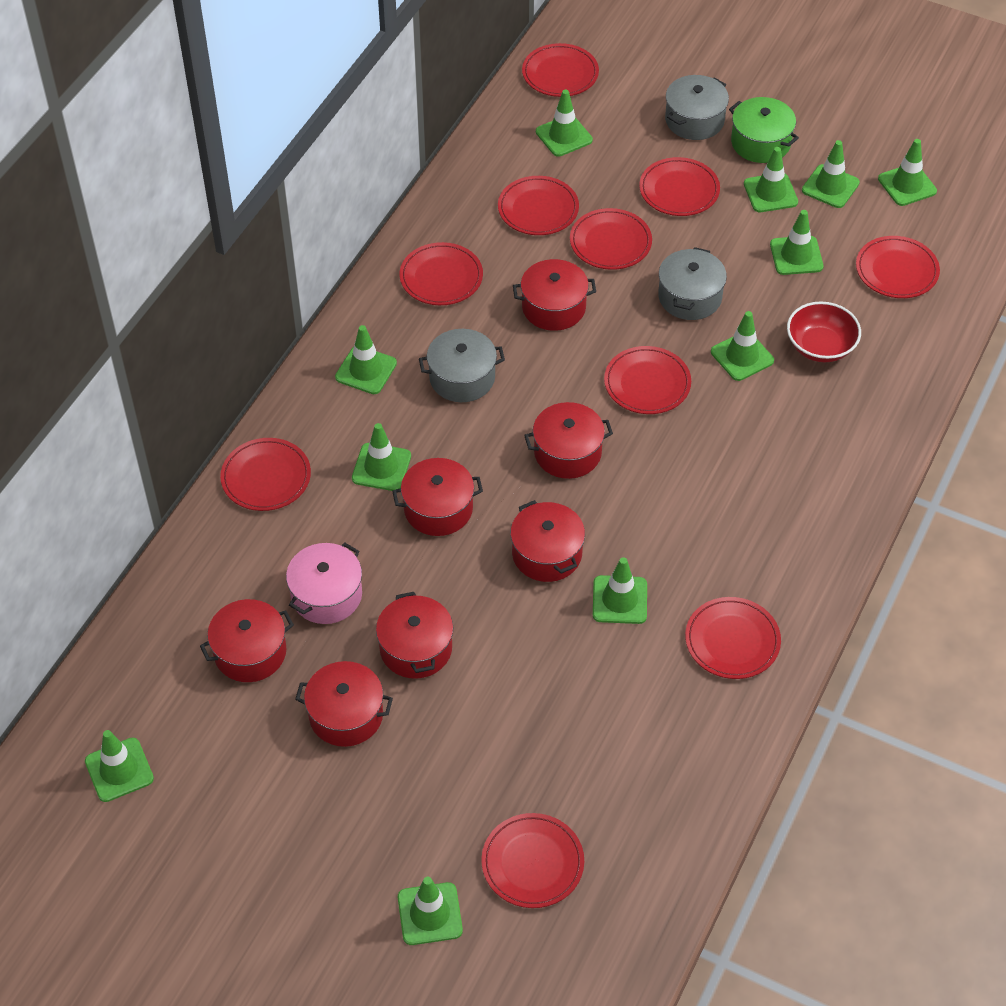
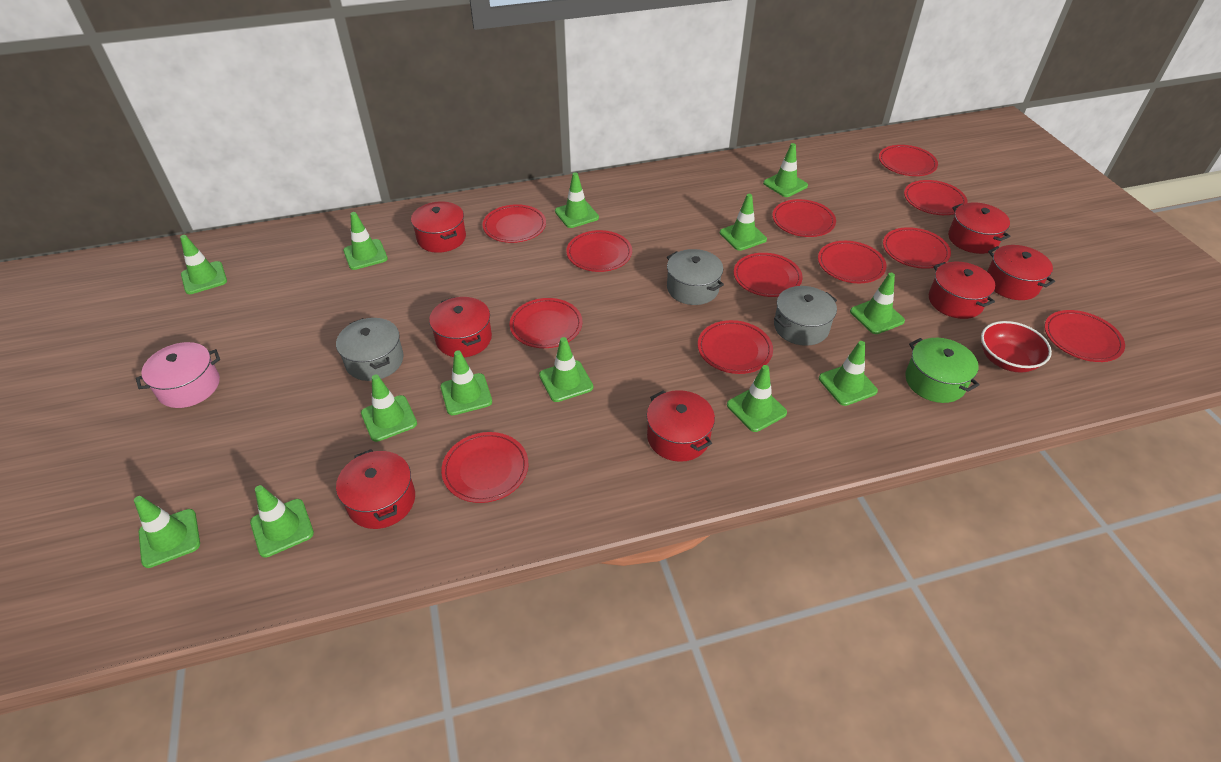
green traffic cone: 11 -> 13
red plate: 10 -> 12

